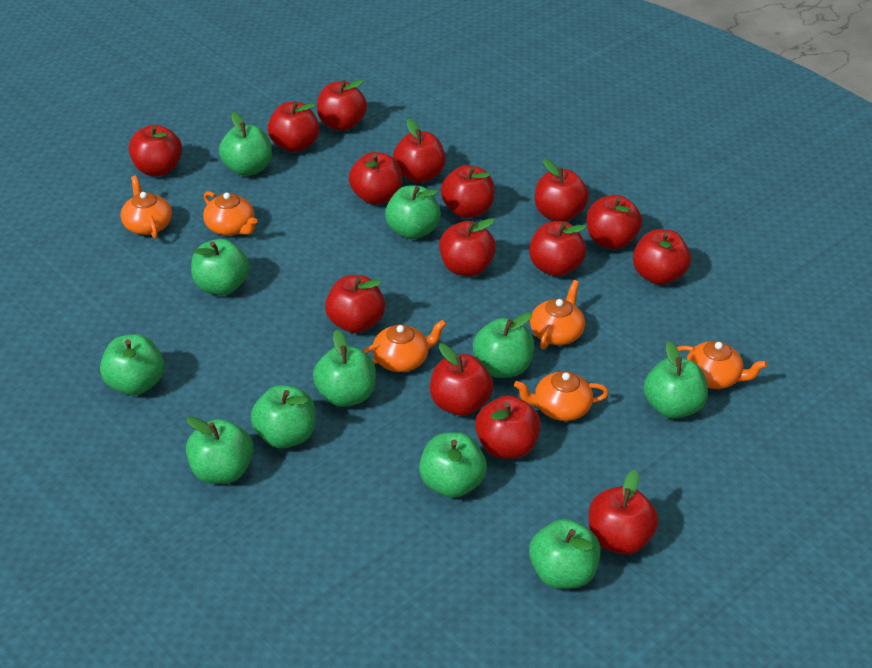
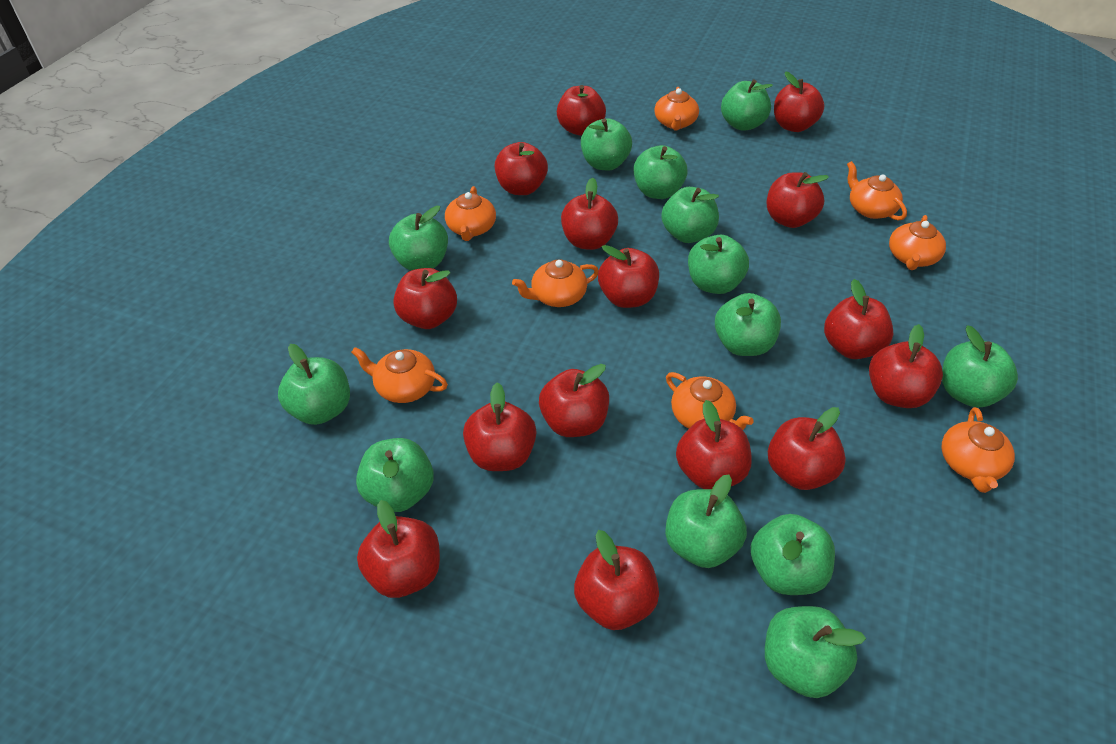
green apple: 11 -> 13
orange teapot: 6 -> 8

